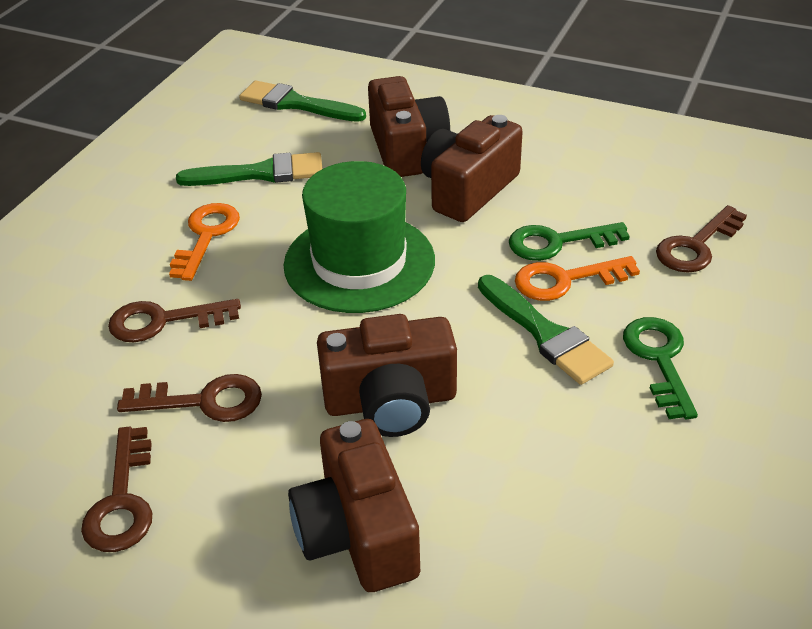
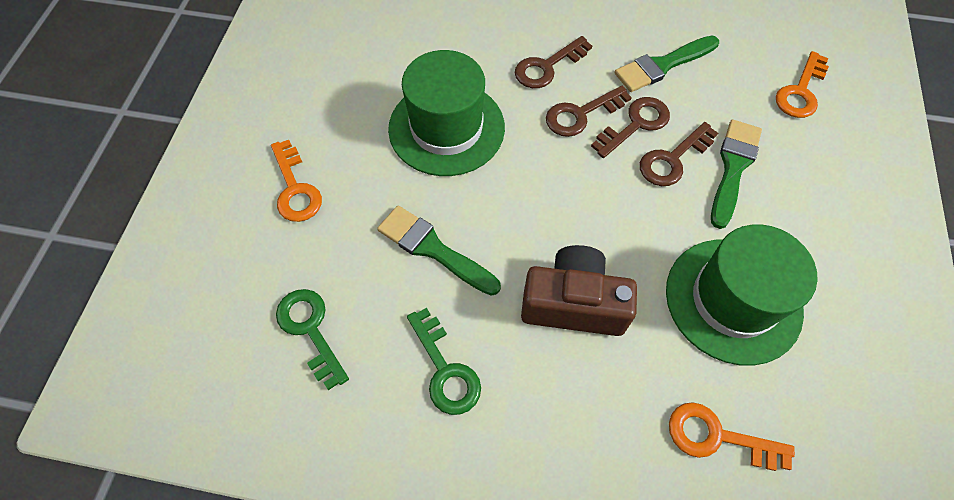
brown camera: 4 -> 1
green hat: 1 -> 2
orange key: 2 -> 3

